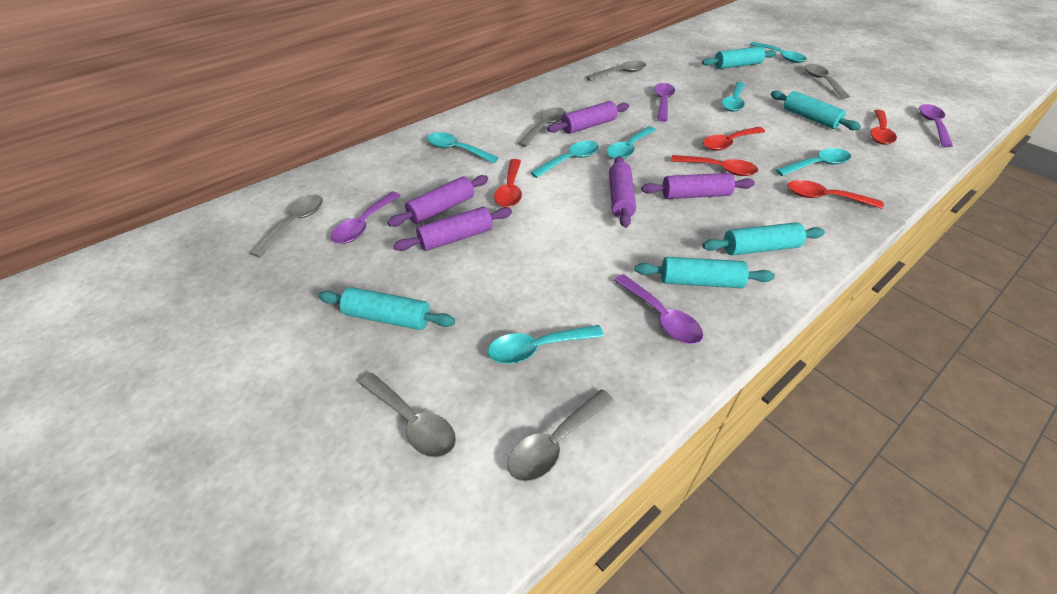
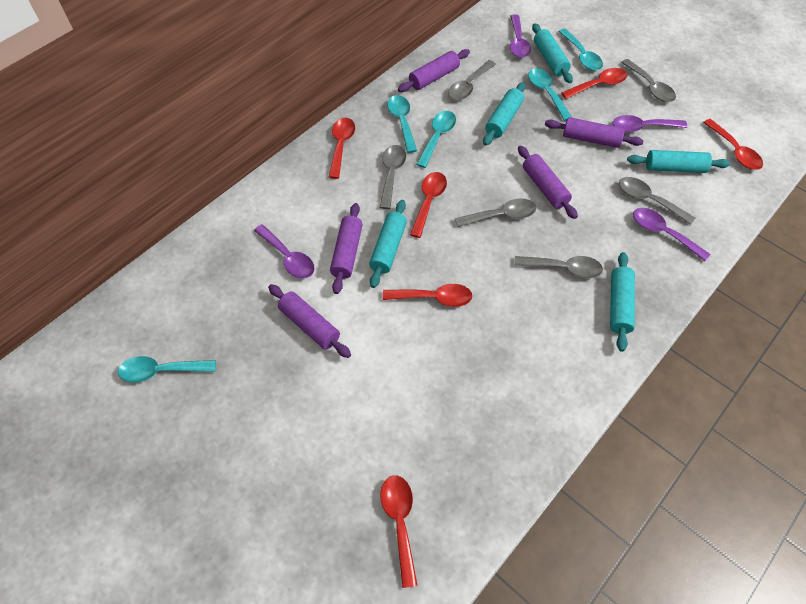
red spoon: 5 -> 6
turquoise spoon: 7 -> 5

